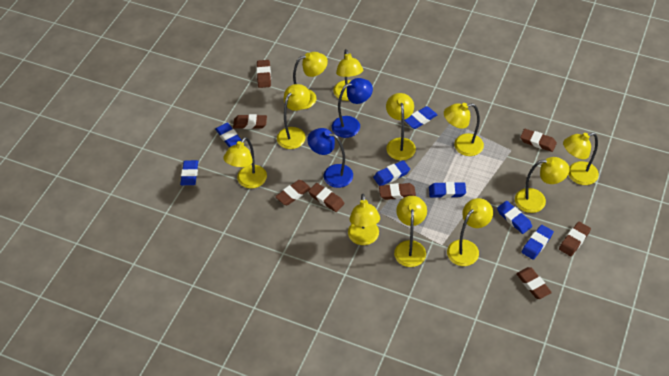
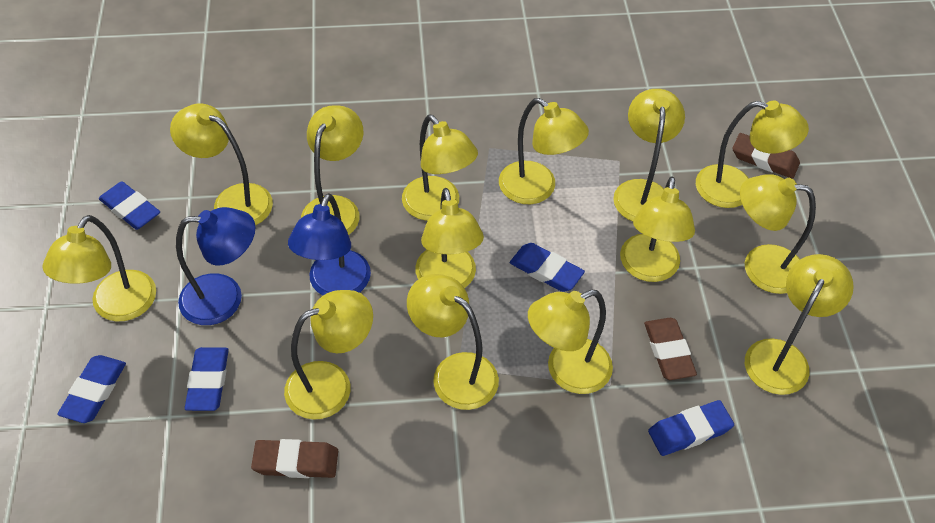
blue eraser: 7 -> 5
brown eraser: 8 -> 3
yellow lamp: 11 -> 14

